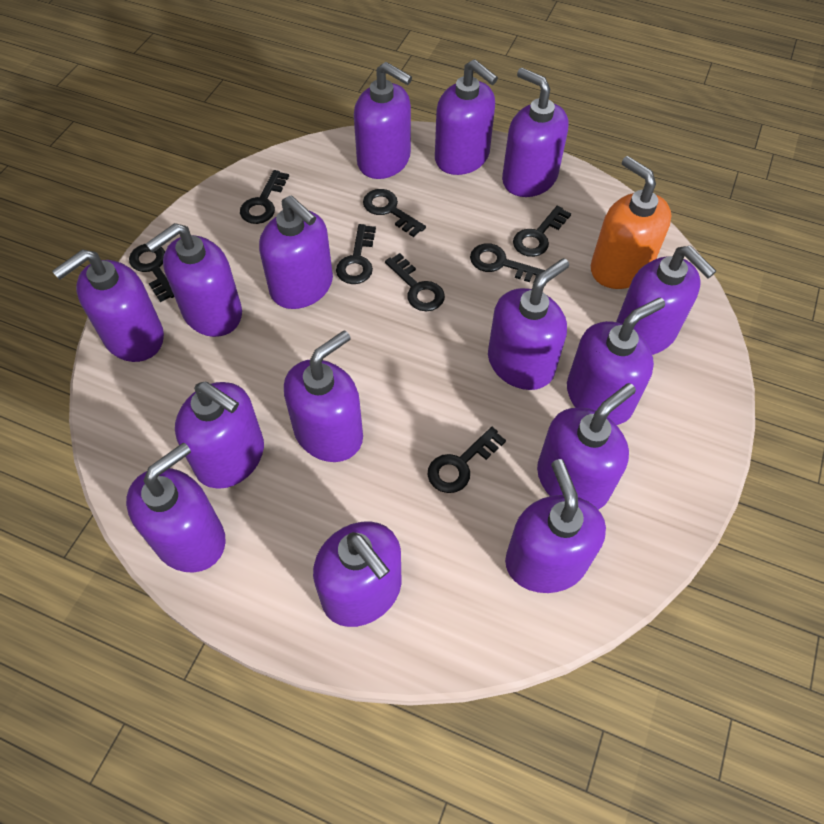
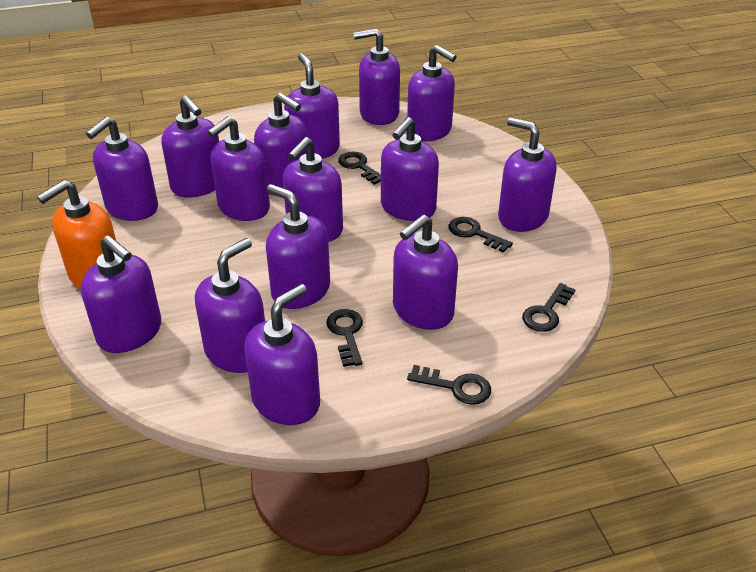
black key: 8 -> 5

